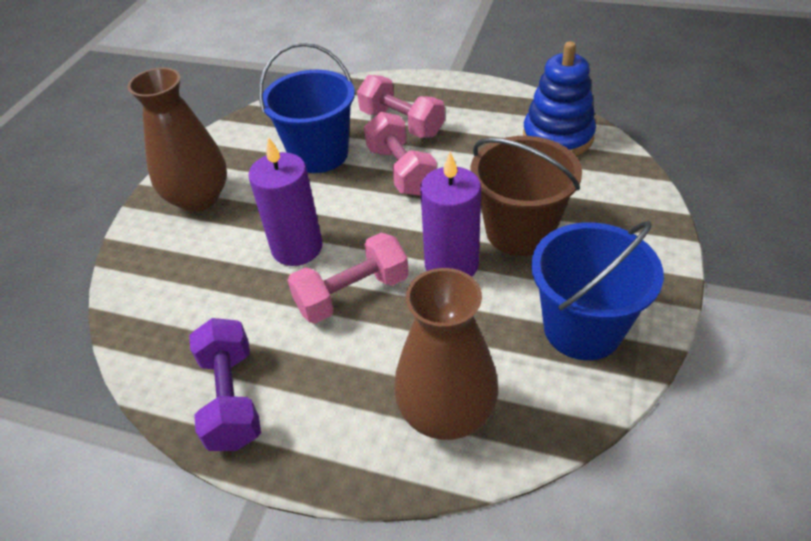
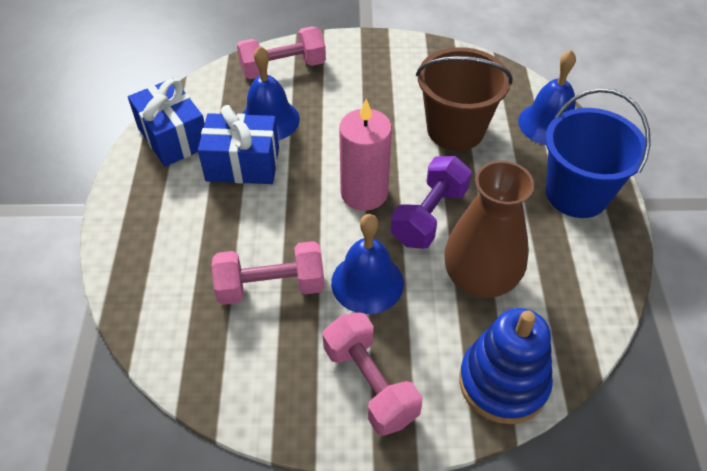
blue bell: 0 -> 3
blue bucket: 2 -> 1
blue gift: 0 -> 2
brown vase: 2 -> 1
pink candle: 0 -> 1
purple candle: 2 -> 0

